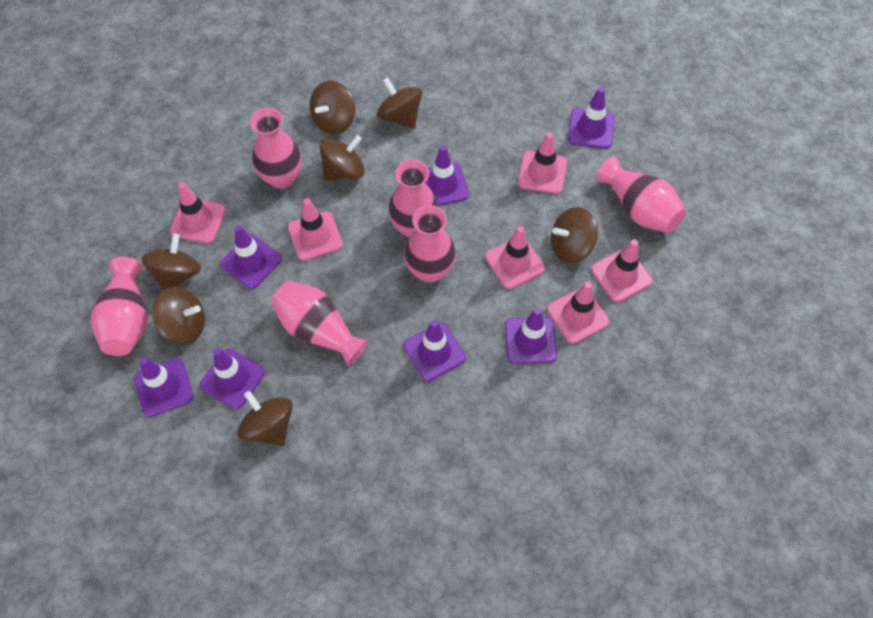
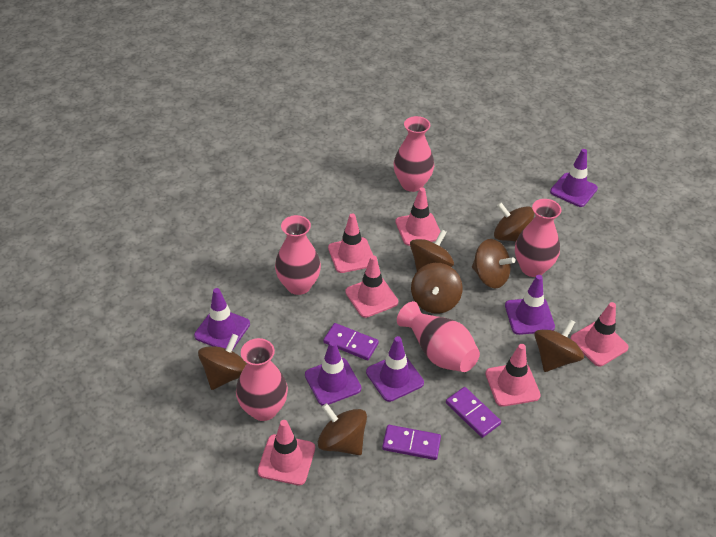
pink vase: 6 -> 5
purple domino: 0 -> 3
purple traffic cone: 7 -> 5

